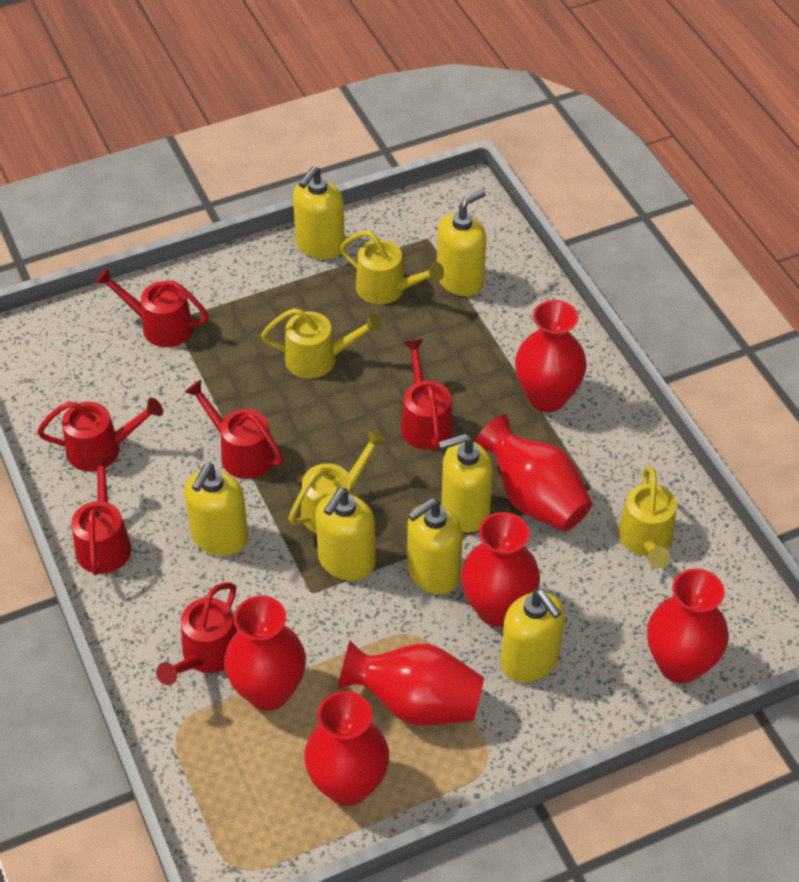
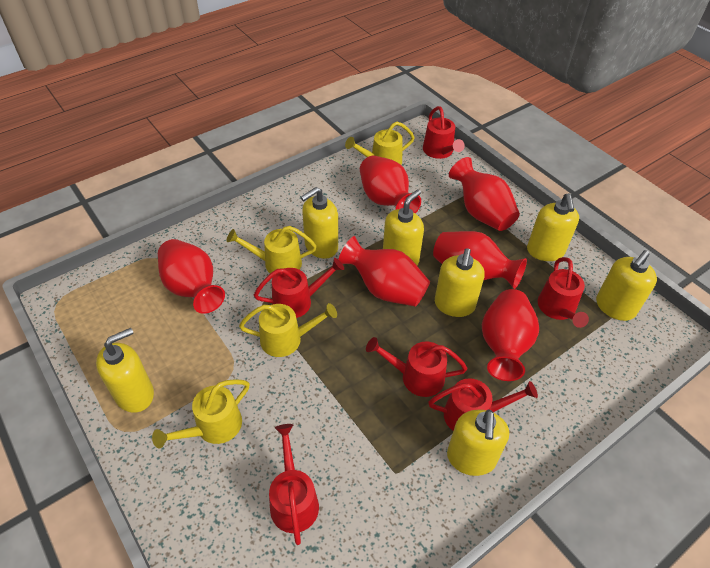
red vase: 7 -> 6

